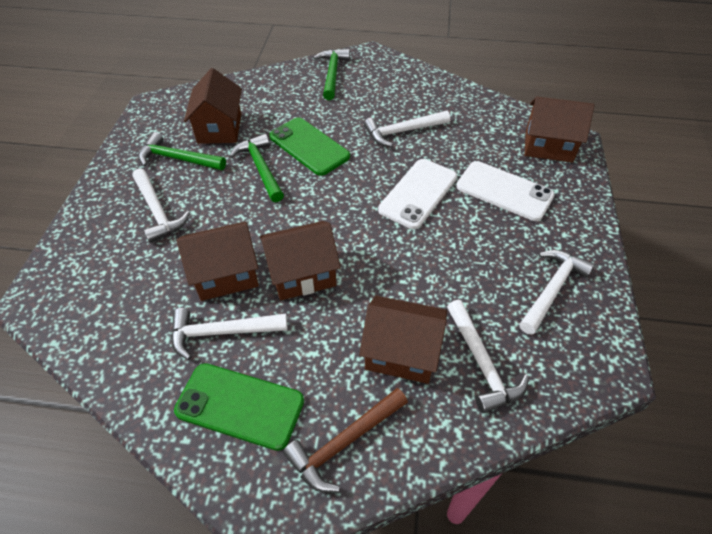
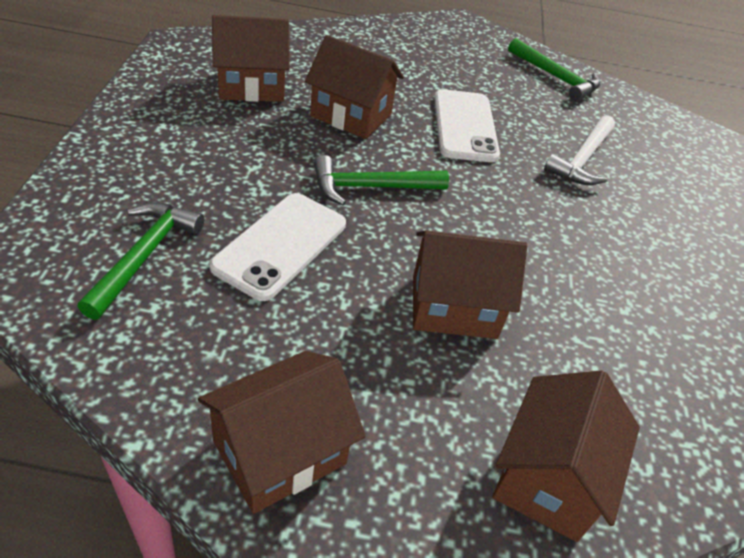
brown hammer: 1 -> 0
green phone: 2 -> 0
white hammer: 5 -> 1

